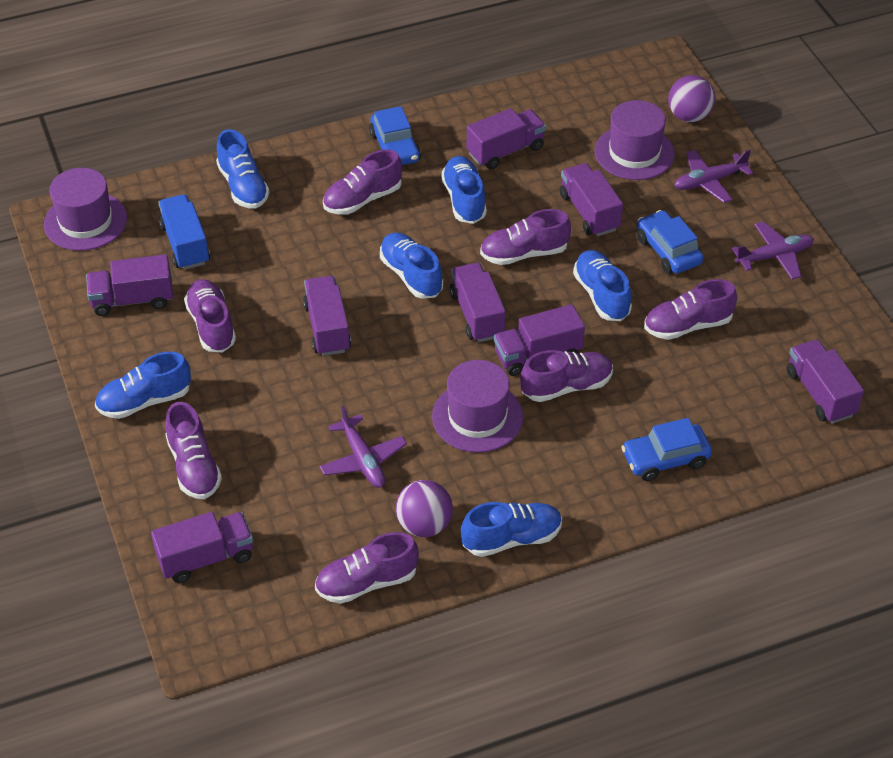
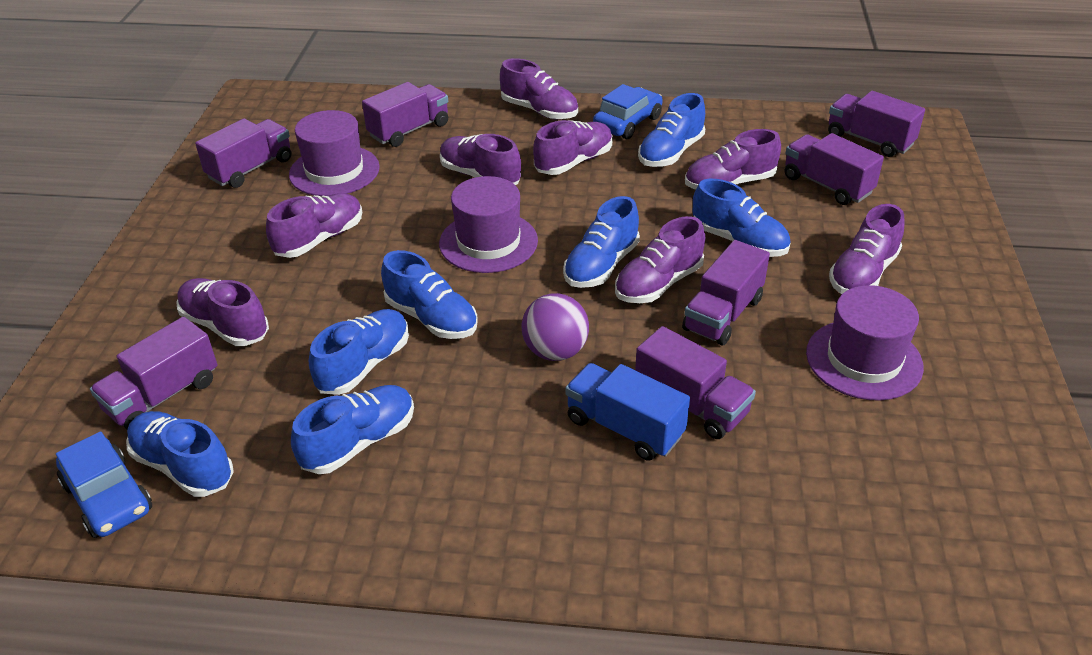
blue car: 3 -> 2
blue shoe: 6 -> 7
purple ball: 2 -> 1
purple plane: 3 -> 0
purple shoe: 7 -> 8
purple truck: 8 -> 7

